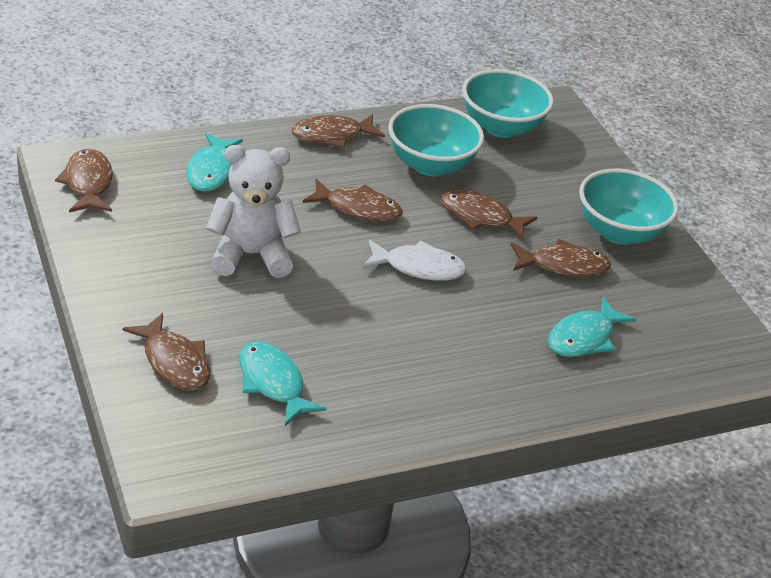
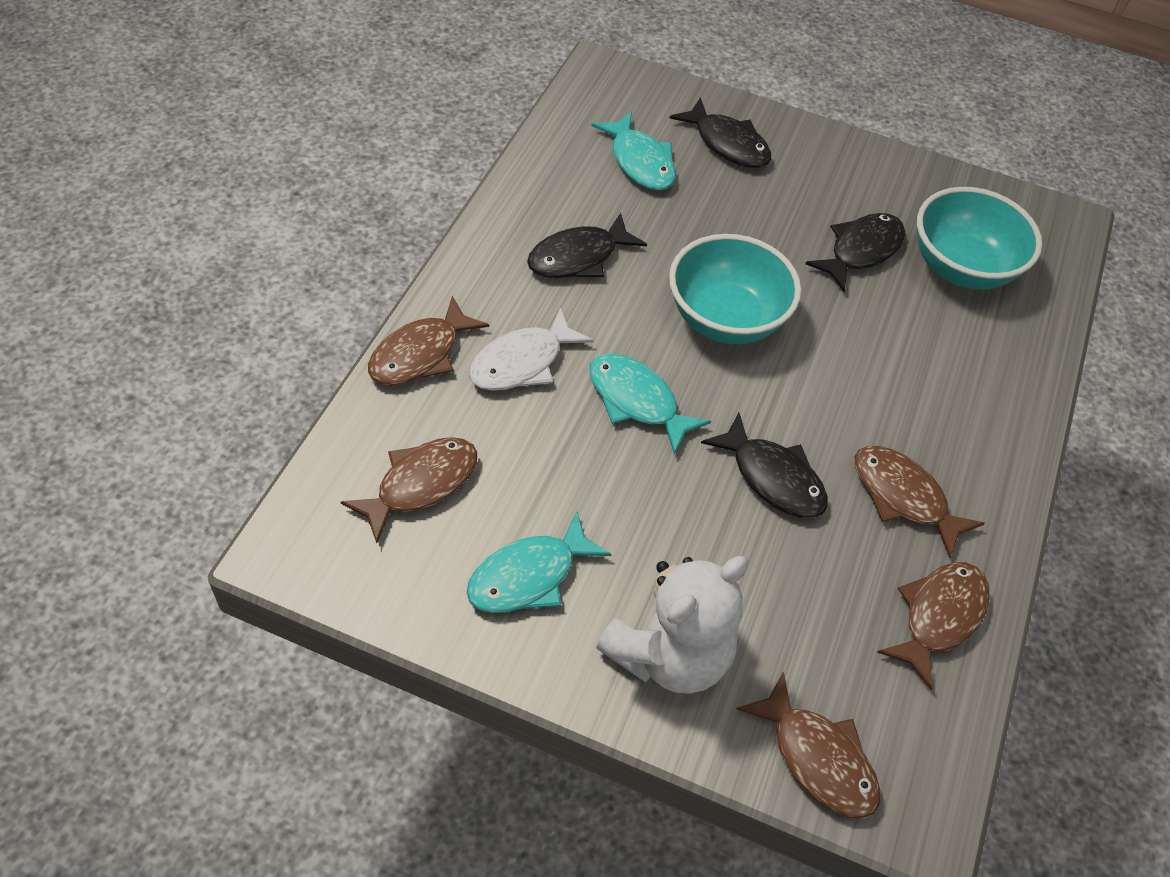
black fish: 0 -> 4
brown fish: 6 -> 5
turquoise bowl: 3 -> 2

